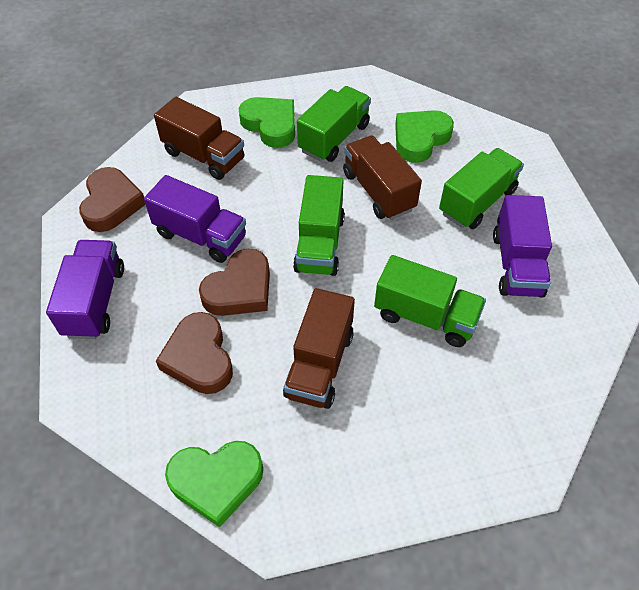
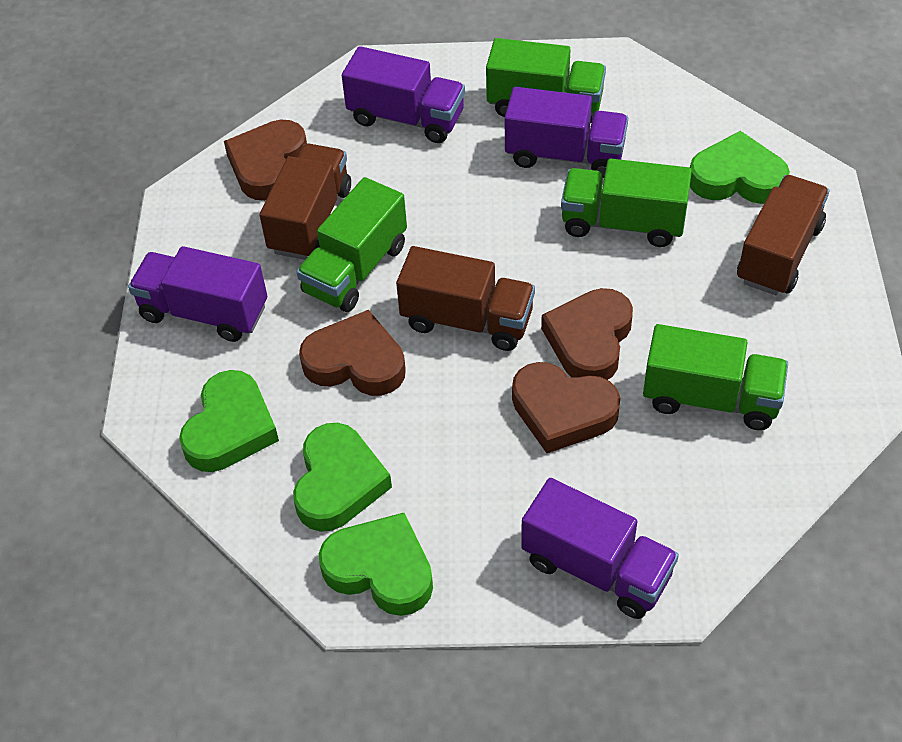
brown heart: 3 -> 4
green heart: 3 -> 4
purple truck: 3 -> 4

